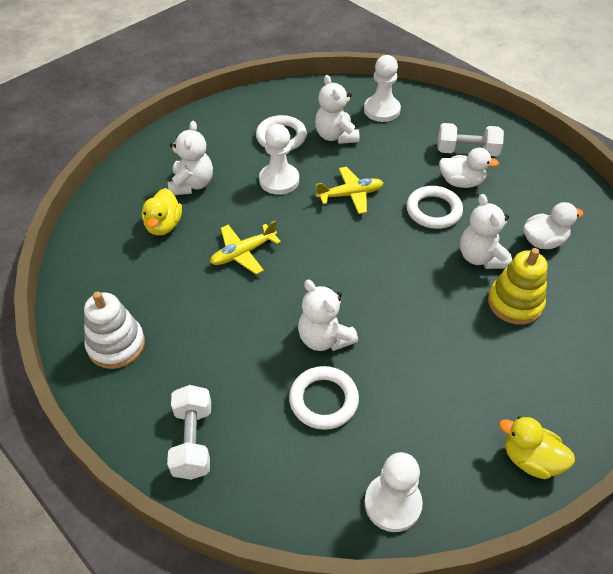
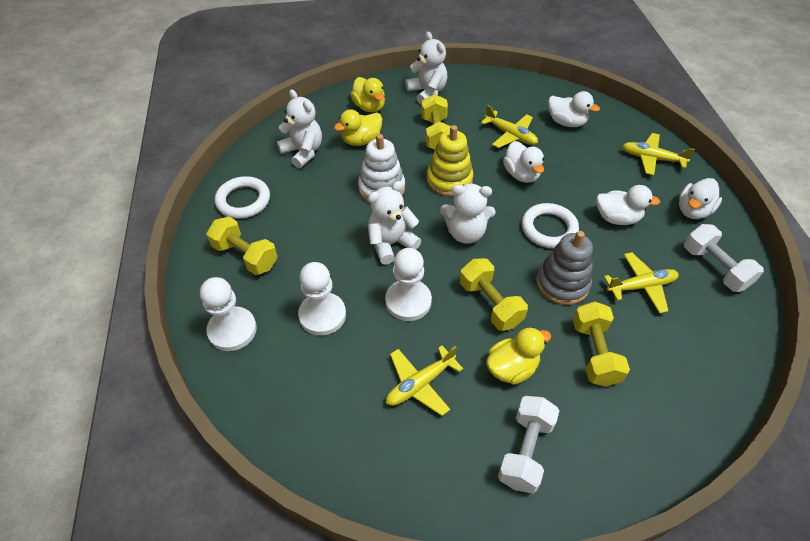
grey stacking toy: 0 -> 1
white duck: 2 -> 4
white ring: 3 -> 2
yellow duck: 2 -> 3
yellow dumbbell: 0 -> 4
yellow plane: 2 -> 4

